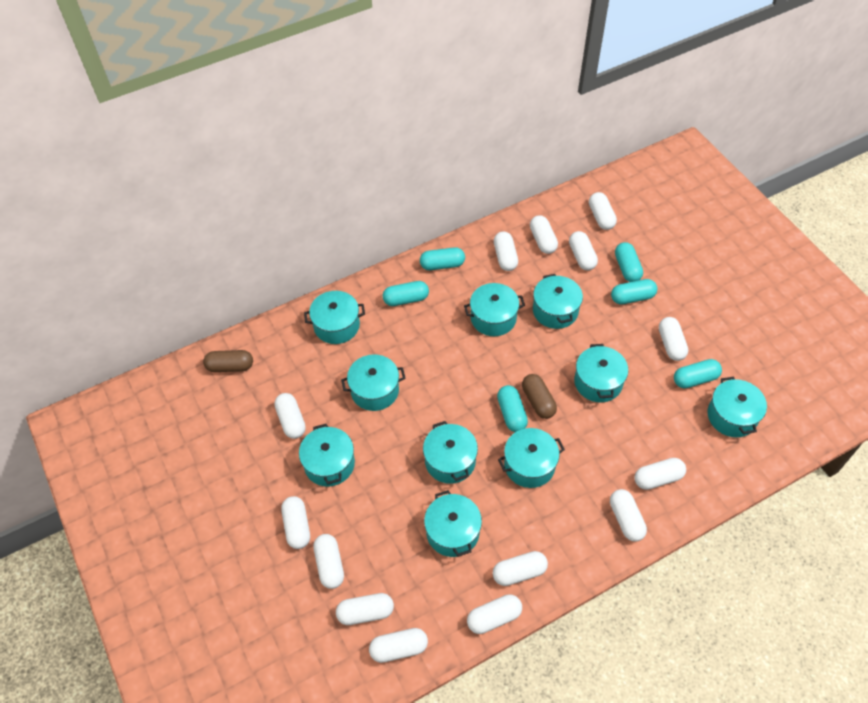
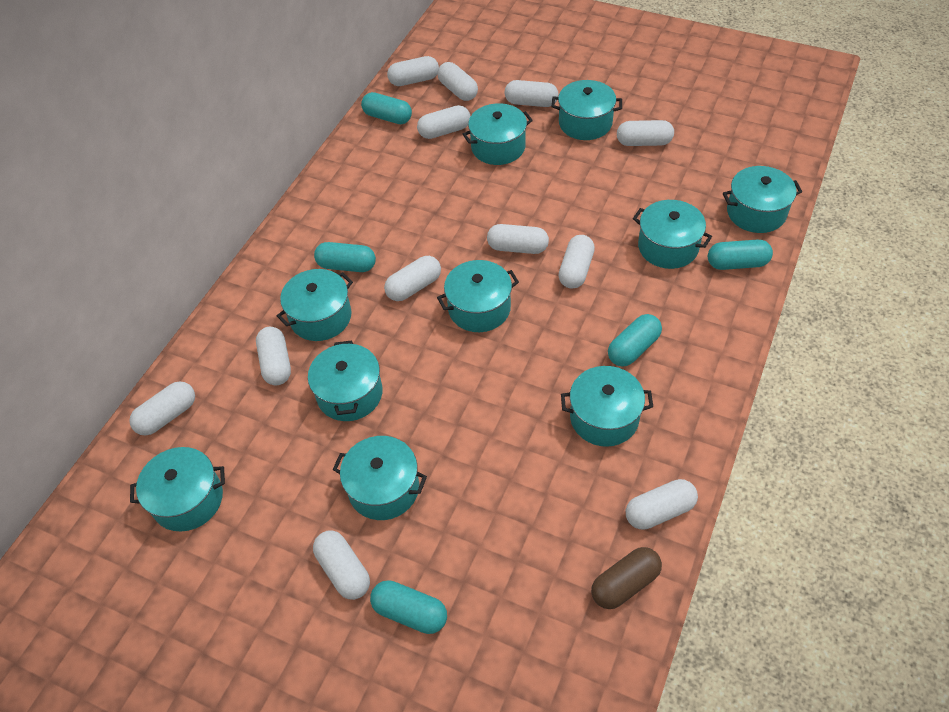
brown capsule: 2 -> 1
turquoise capsule: 6 -> 5
white capsule: 14 -> 12

